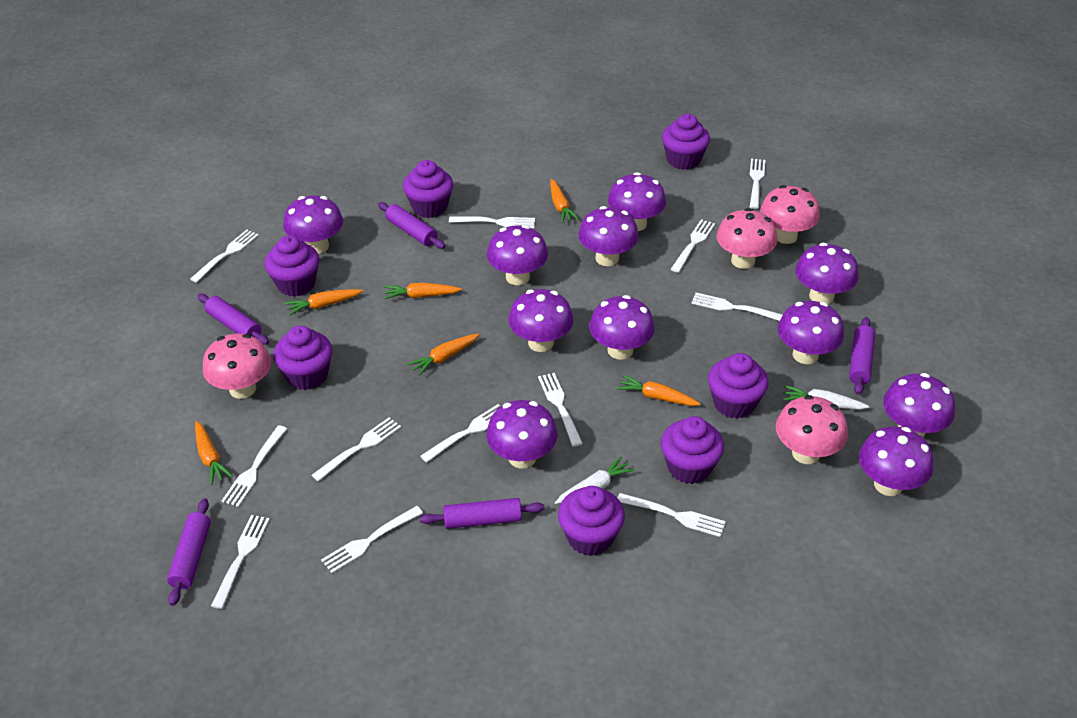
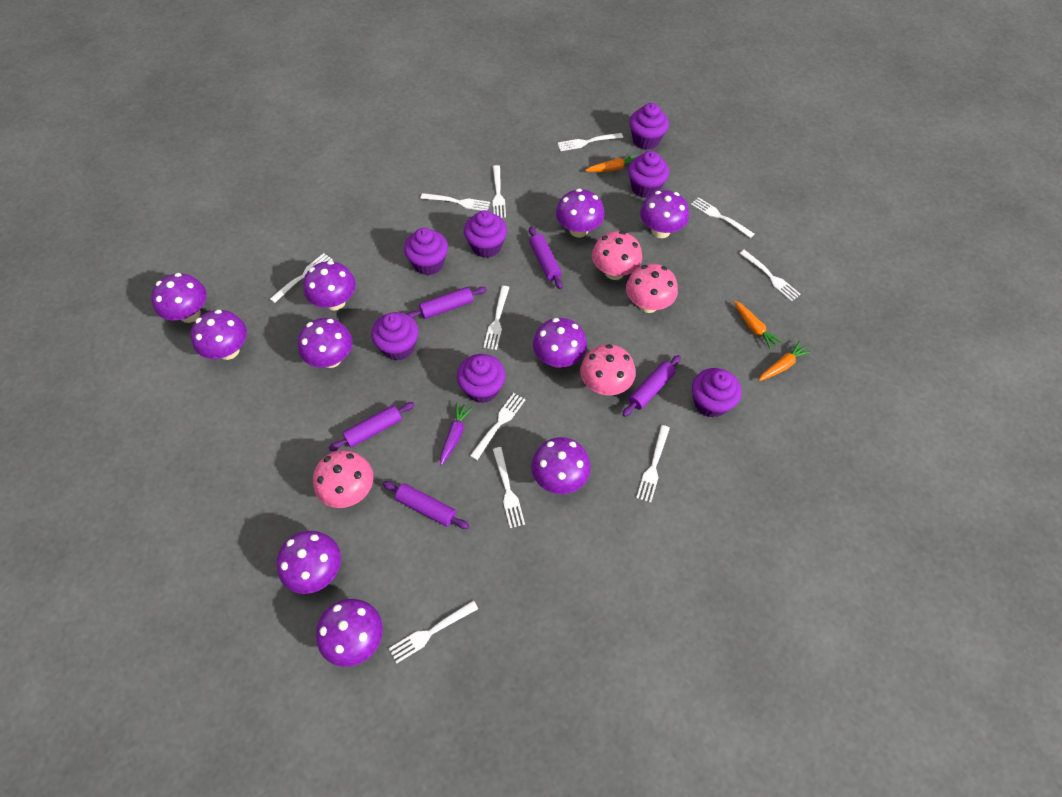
orange carrot: 6 -> 3
purple carrot: 0 -> 1
purple mushroom: 11 -> 10
white carrot: 2 -> 0
white fork: 12 -> 11

